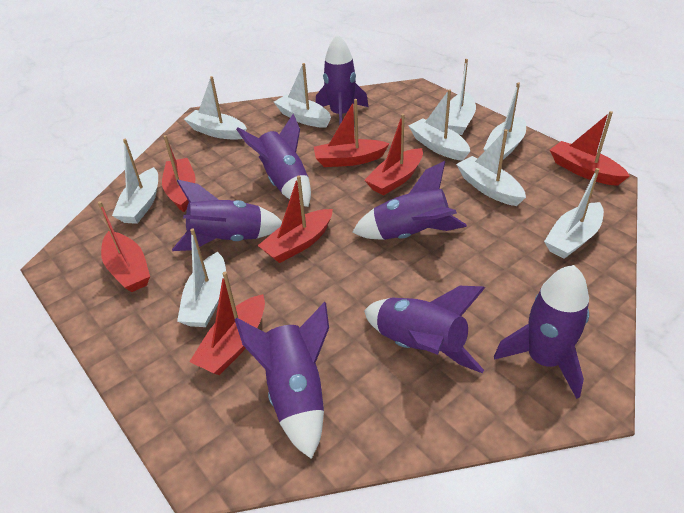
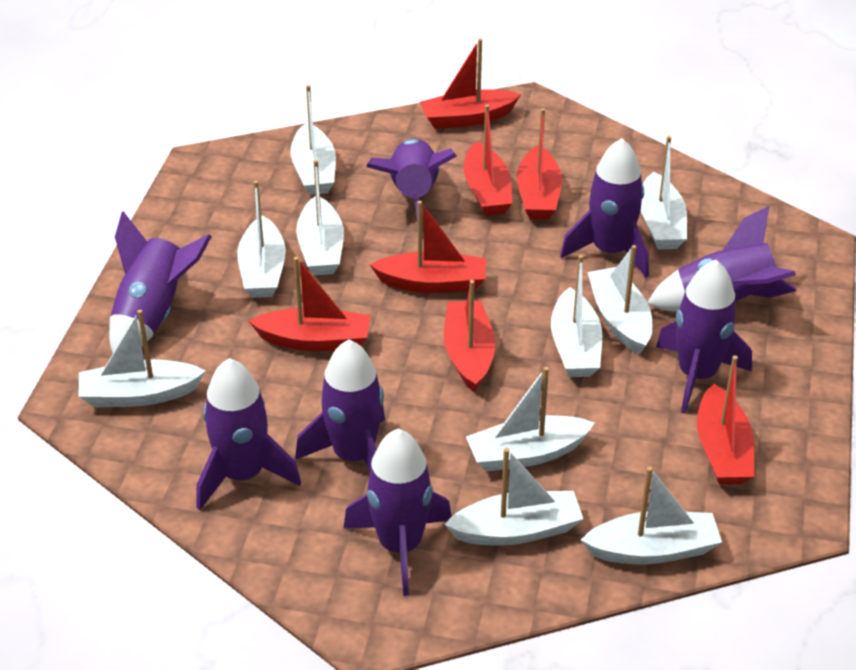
purple rocket: 7 -> 8
white boat: 9 -> 10

